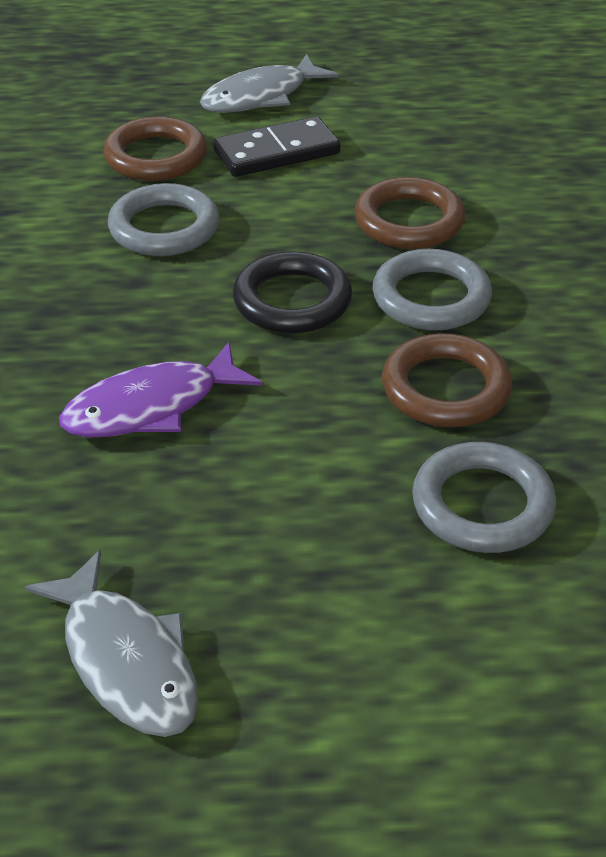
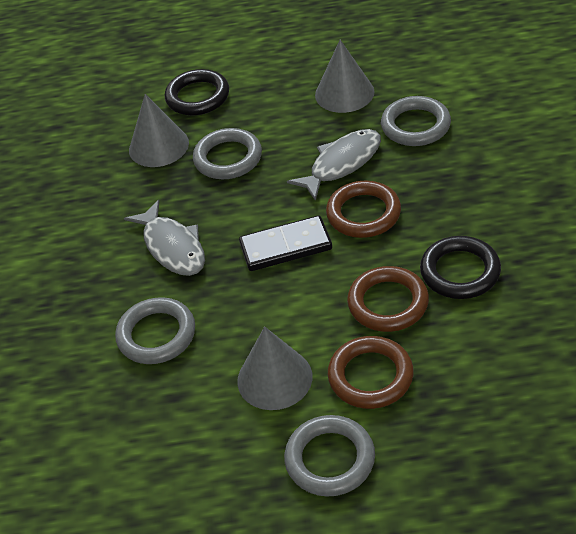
black ring: 1 -> 2
grey cone: 0 -> 3
grey ring: 3 -> 4
purple fish: 1 -> 0

